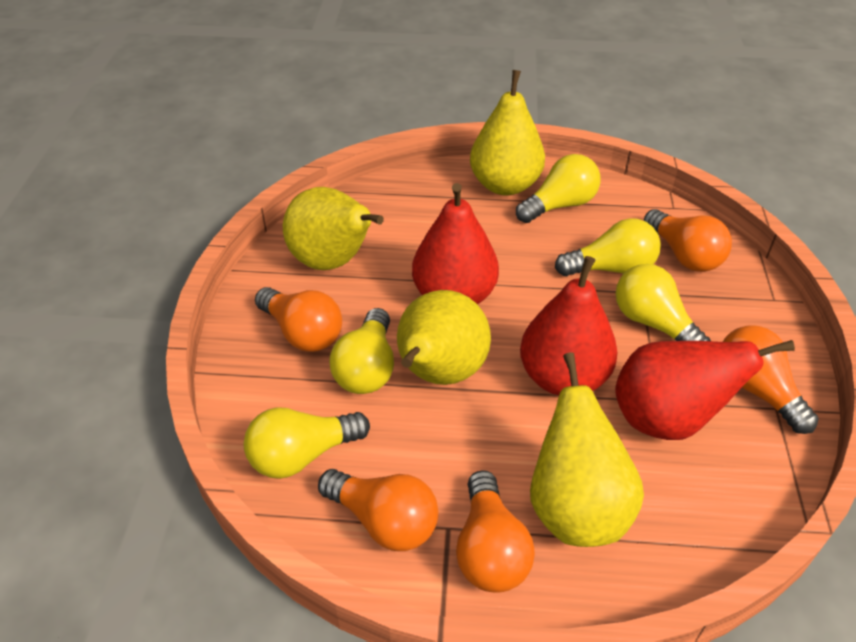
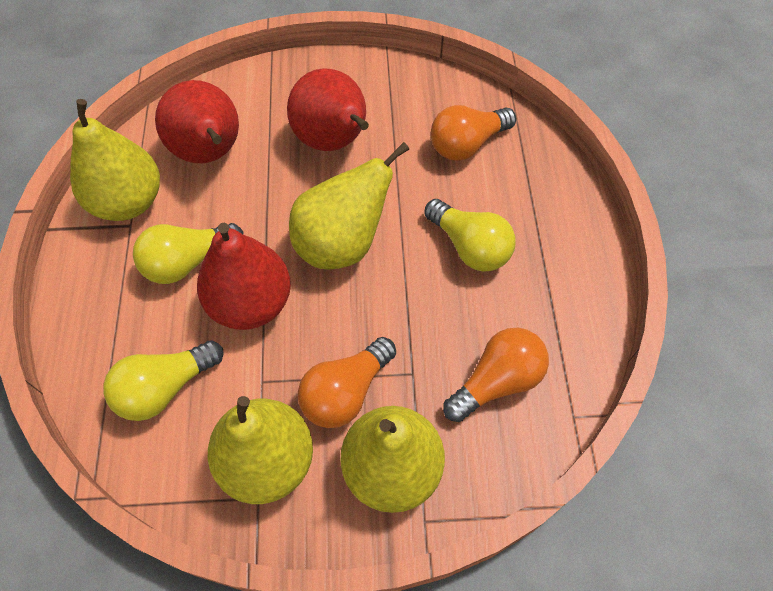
orange light bulb: 5 -> 3
yellow light bulb: 5 -> 3

